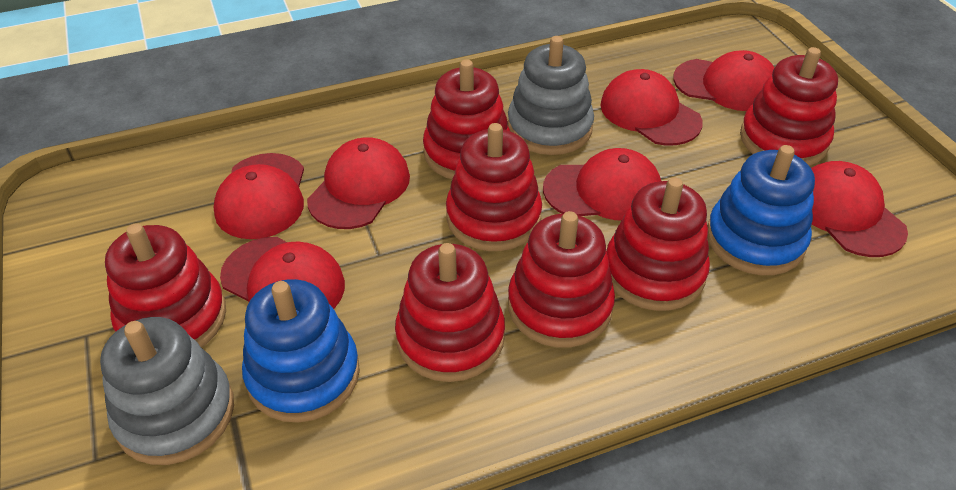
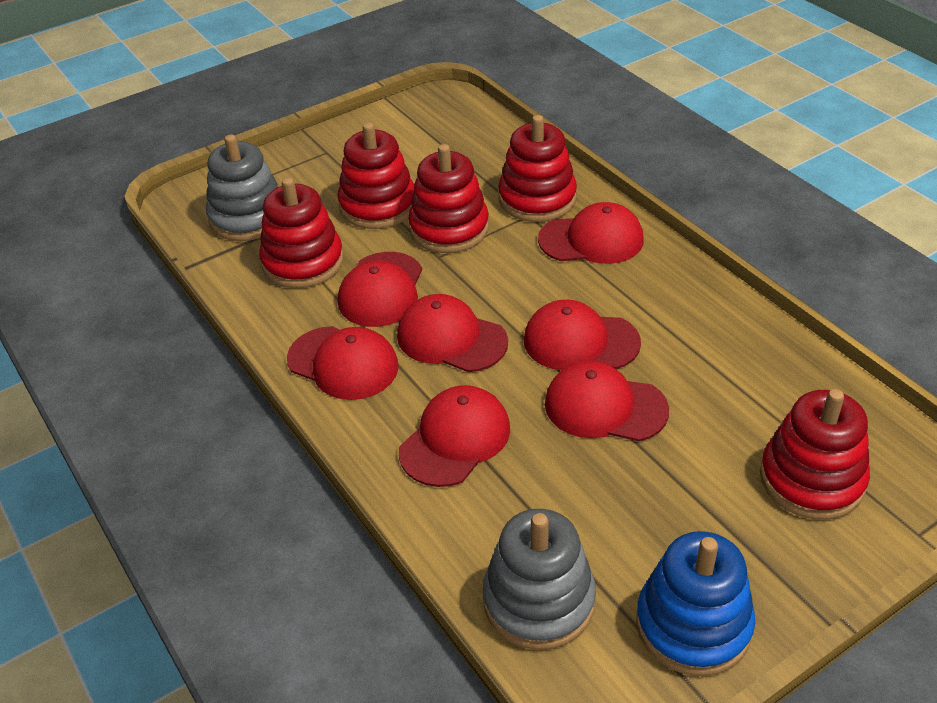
blue stacking toy: 2 -> 1
red stacking toy: 7 -> 5

